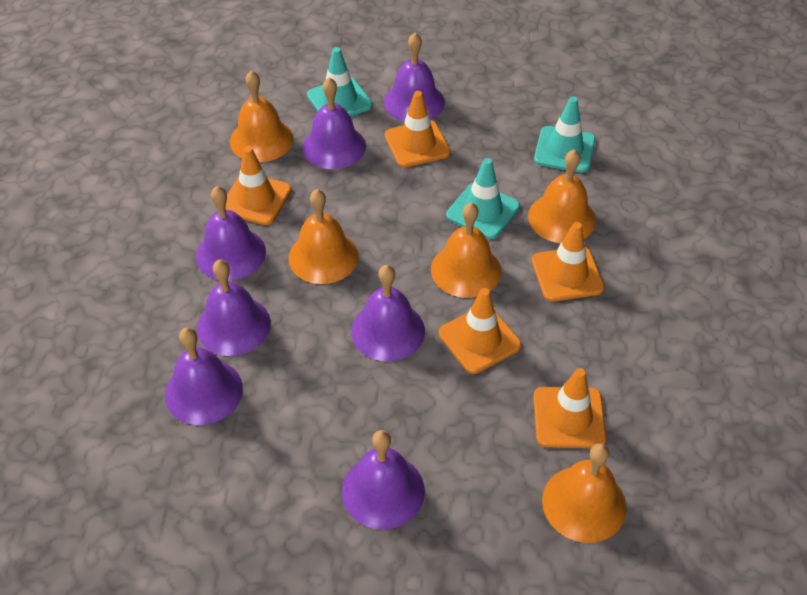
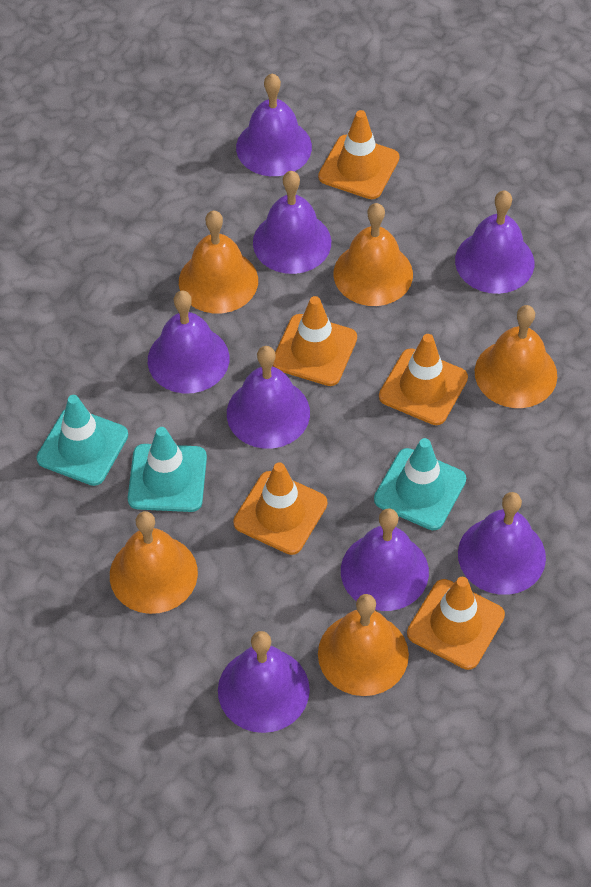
purple bell: 7 -> 8

